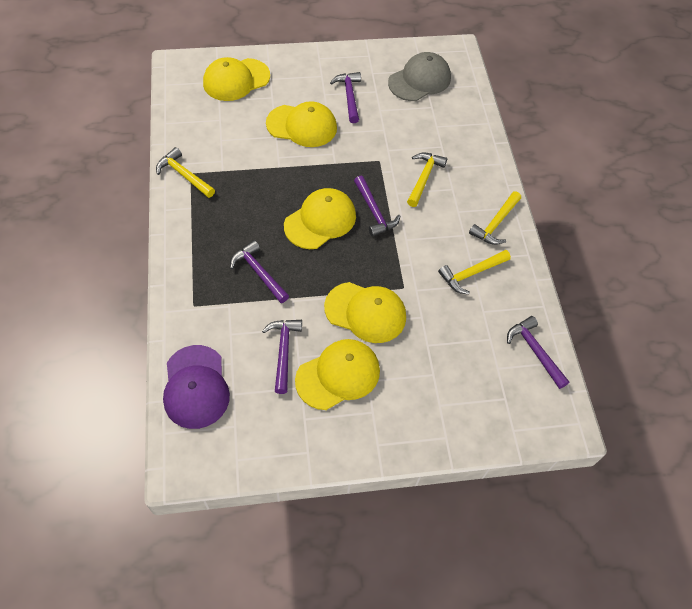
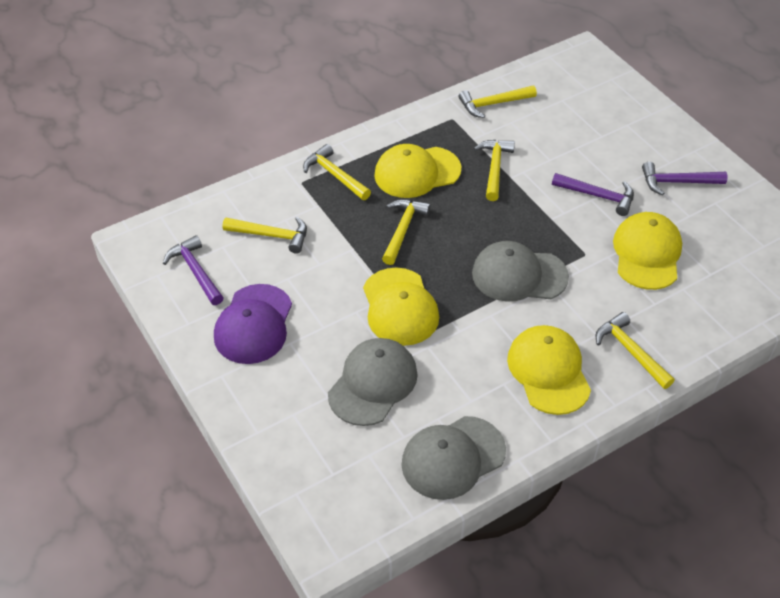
grey cap: 1 -> 3
purple hammer: 5 -> 3
yellow cap: 5 -> 4
yellow hammer: 4 -> 6

